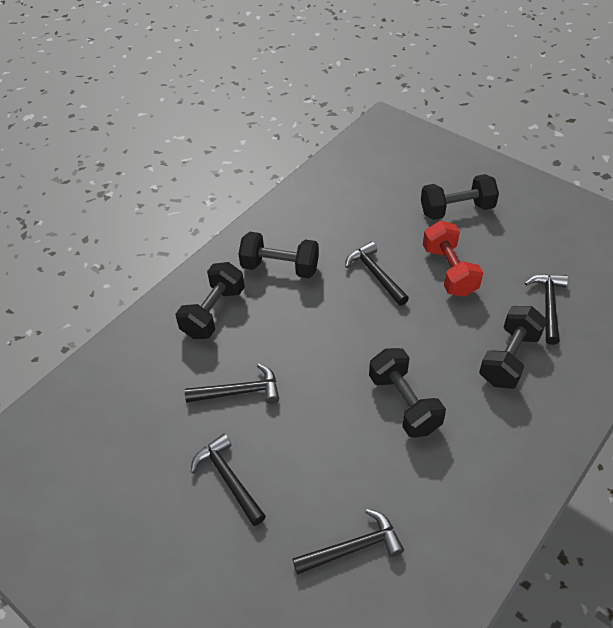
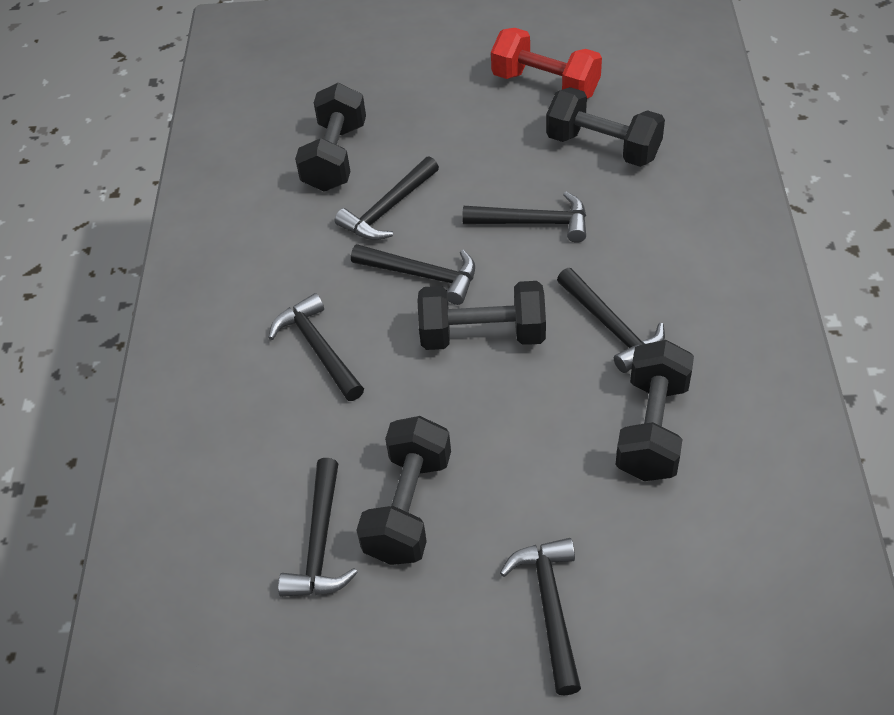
black hammer: 5 -> 7

